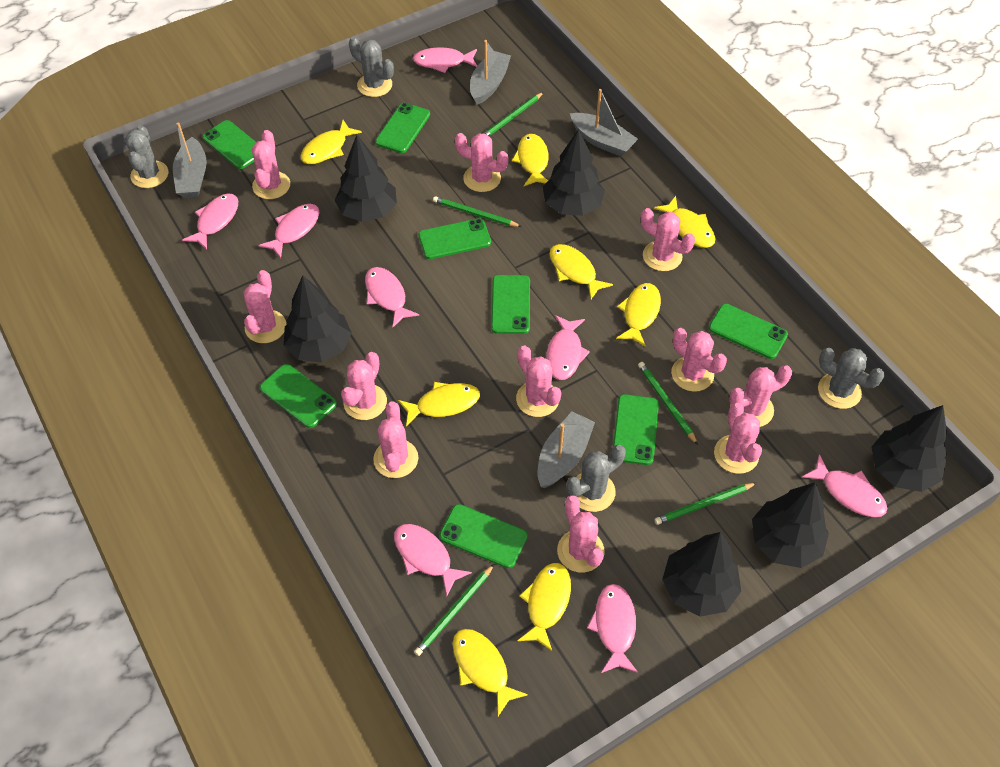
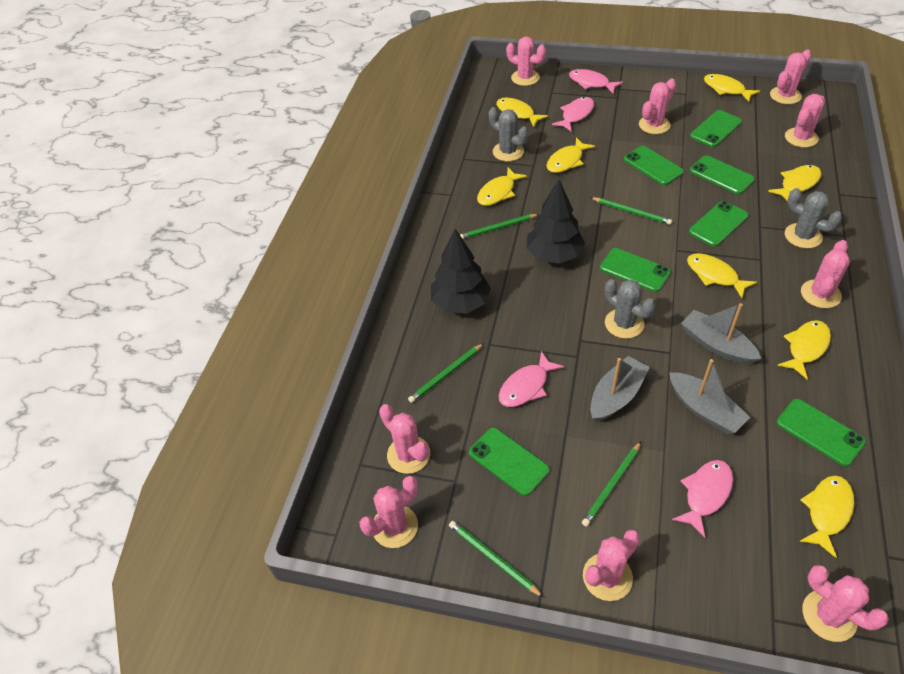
black tree: 6 -> 2
green phone: 8 -> 7
grey boat: 4 -> 3
grey cactus: 4 -> 3
pink cactus: 11 -> 9
pink fish: 8 -> 4

